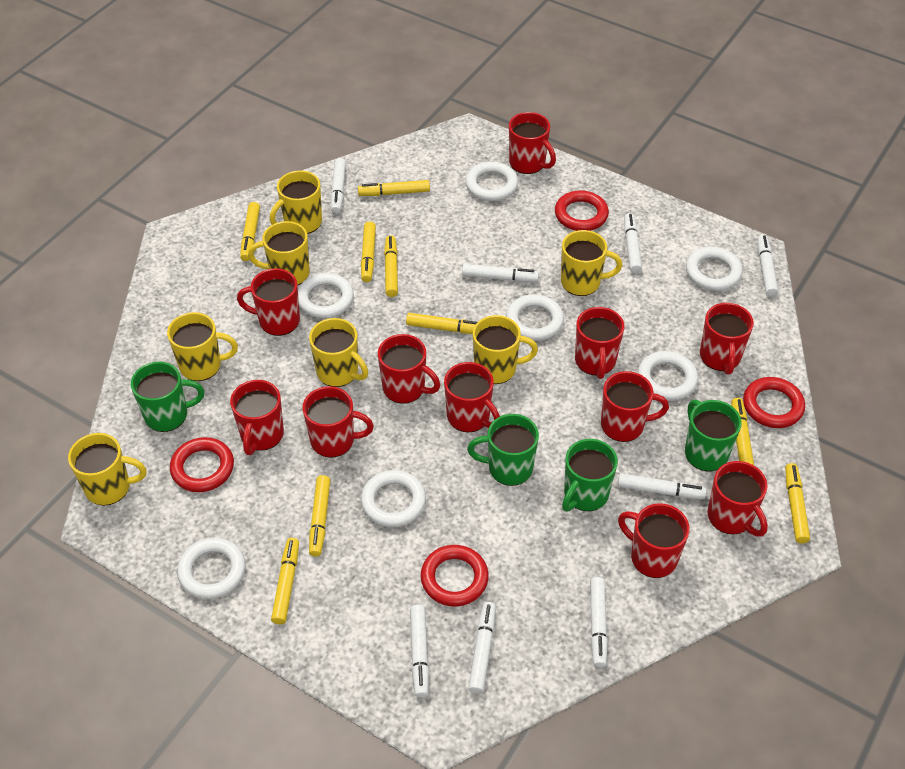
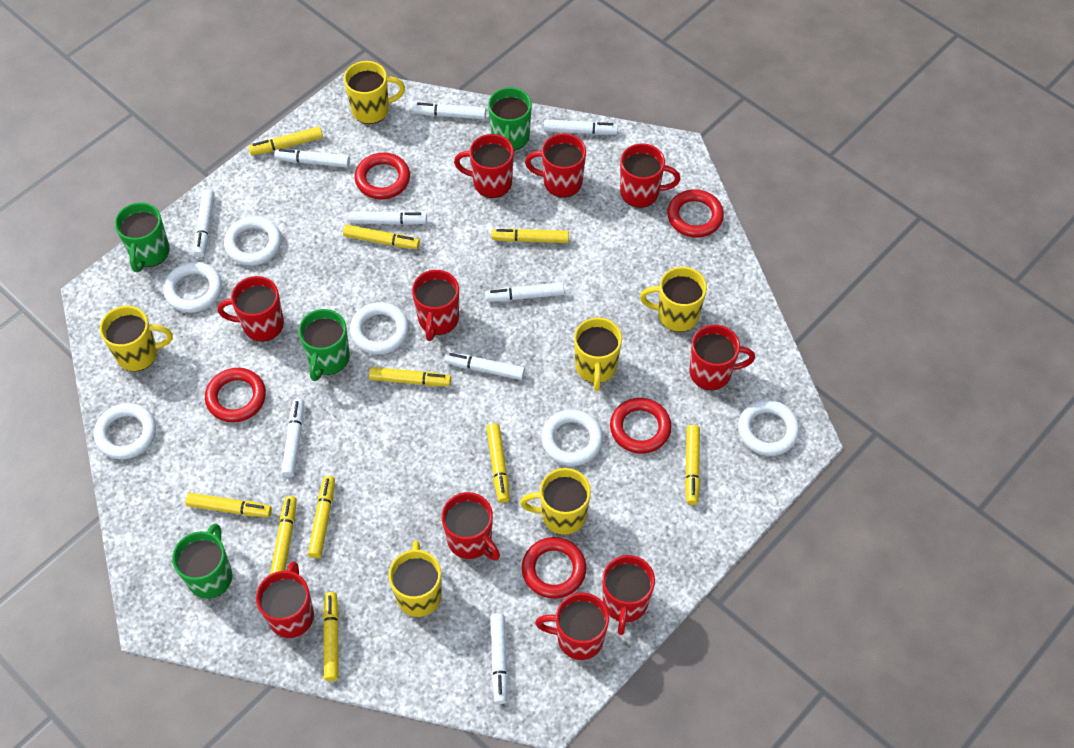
red mug: 11 -> 10
red ring: 4 -> 5
white marker: 8 -> 9
white ring: 7 -> 6
yellow marker: 9 -> 10
yellow mug: 7 -> 6

